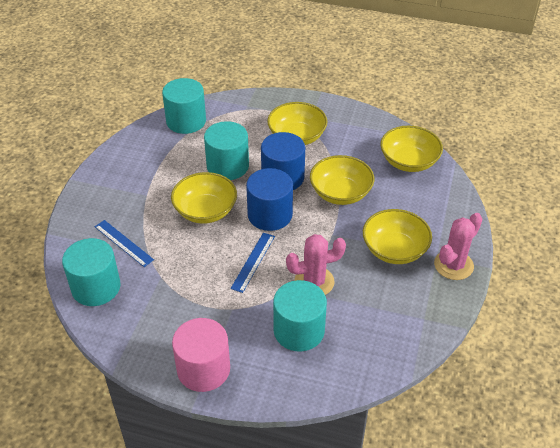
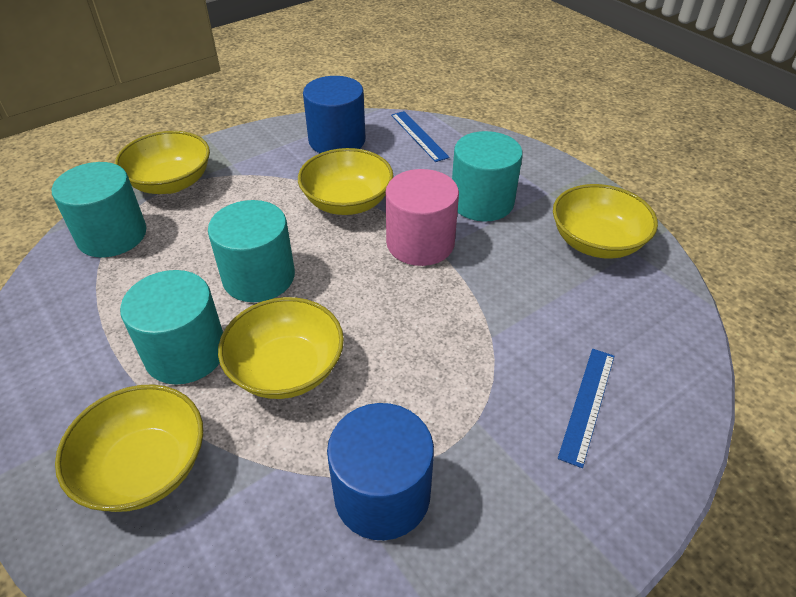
pink cactus: 2 -> 0

